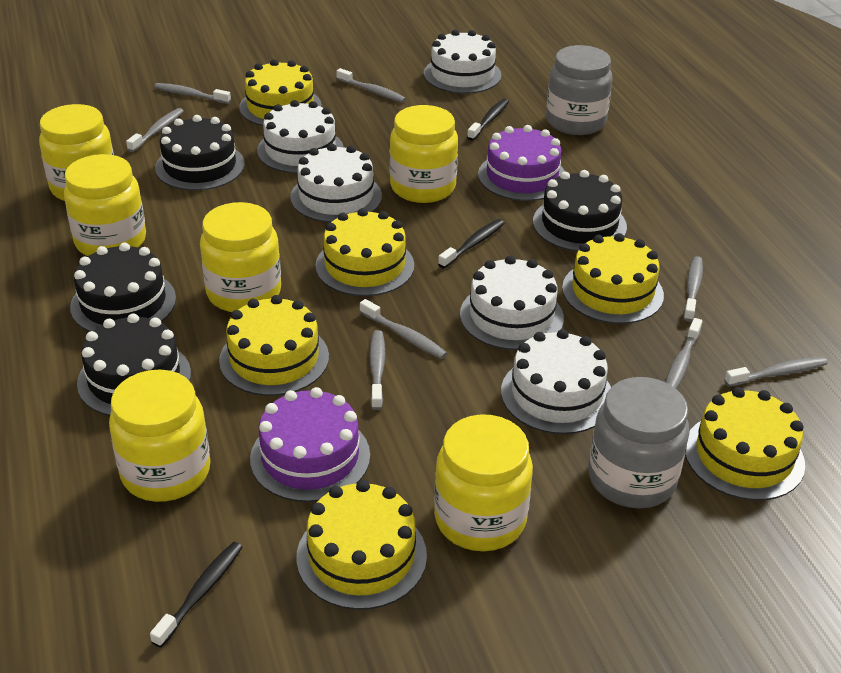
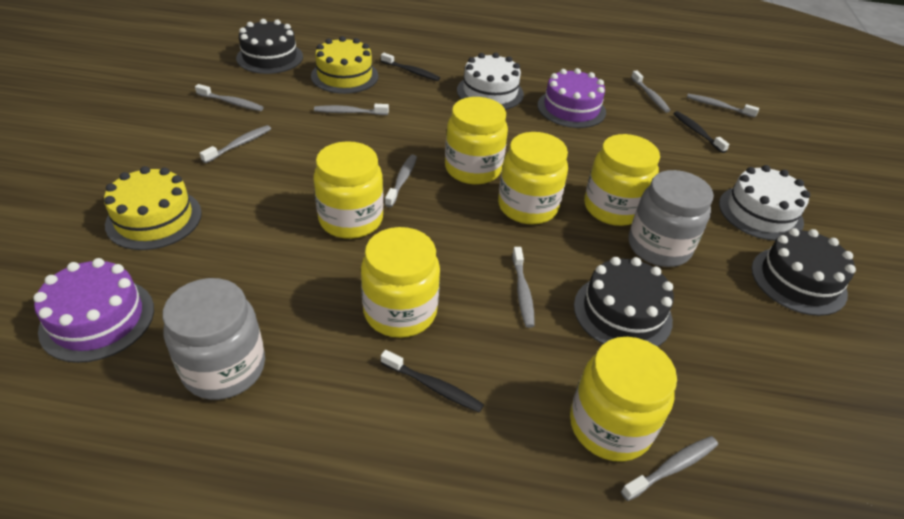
black cake: 4 -> 3
white cake: 5 -> 2
yellow cake: 6 -> 2

